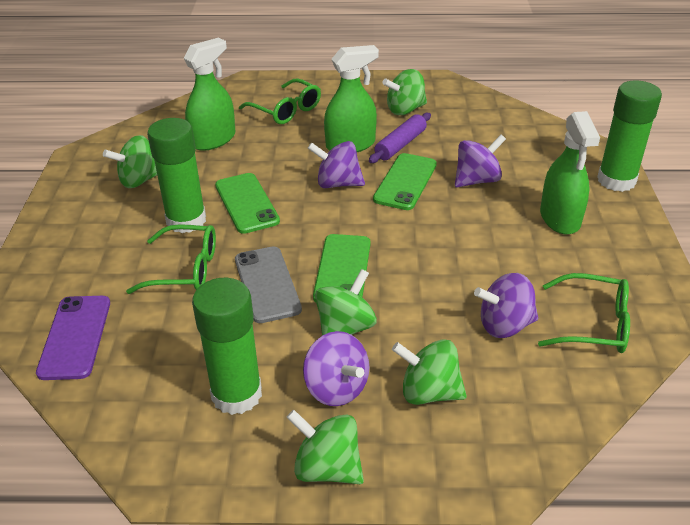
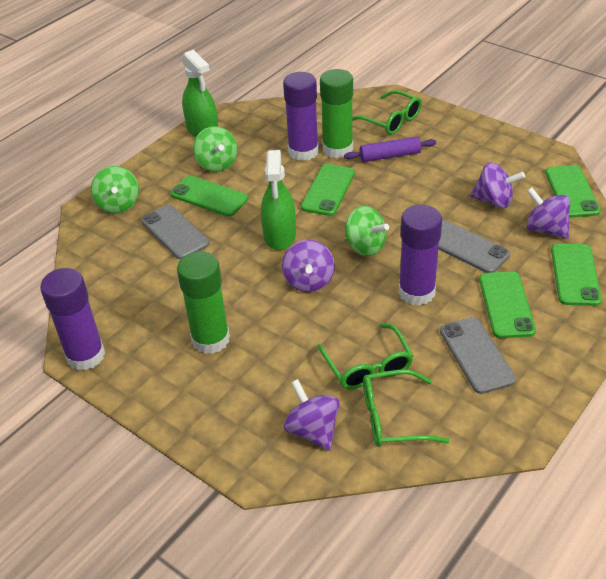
green glue stick: 3 -> 2
green phone: 3 -> 5
green spinning top: 5 -> 3
green spray bottle: 3 -> 2
grey phone: 1 -> 3
purple glue stick: 0 -> 3
purple phone: 1 -> 0

